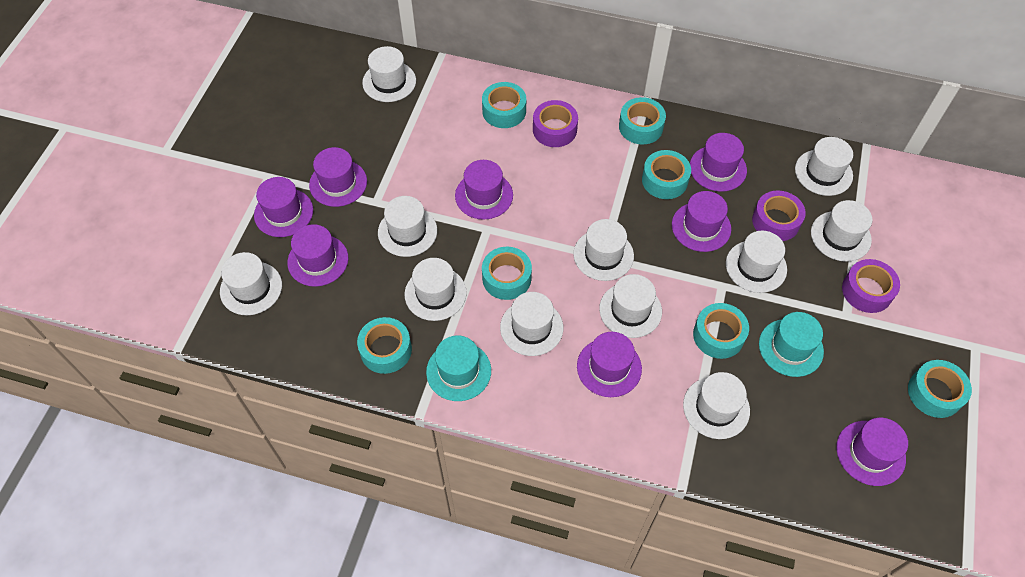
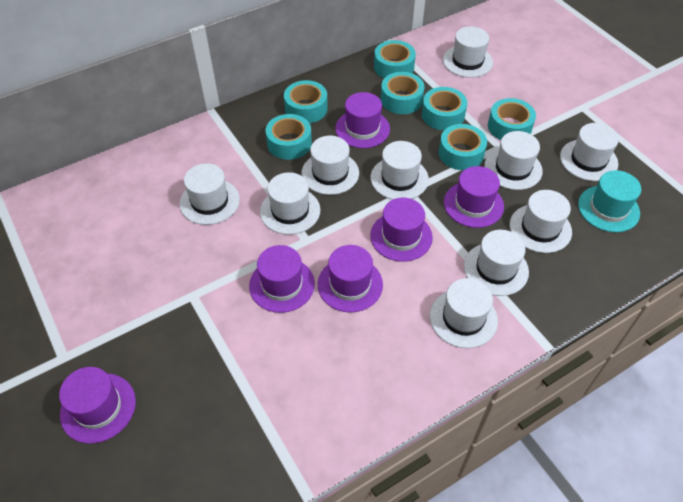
purple hat: 8 -> 6
purple tape: 3 -> 0
turquoise hat: 2 -> 1
white hat: 11 -> 10

